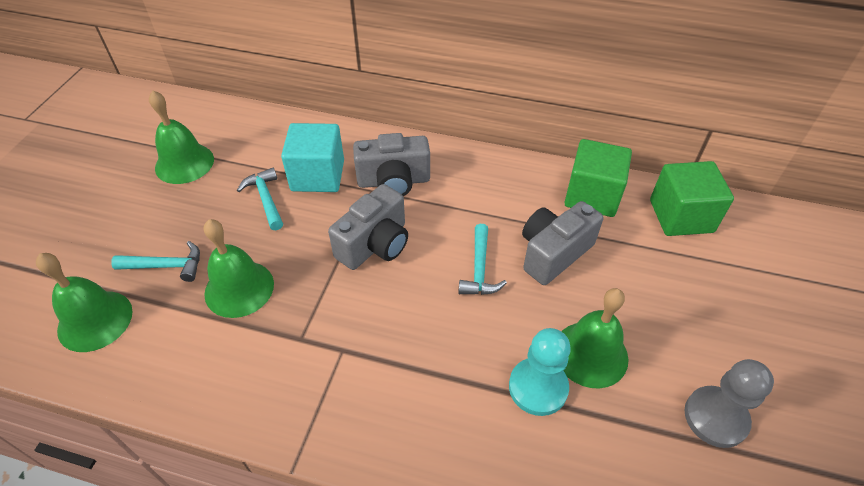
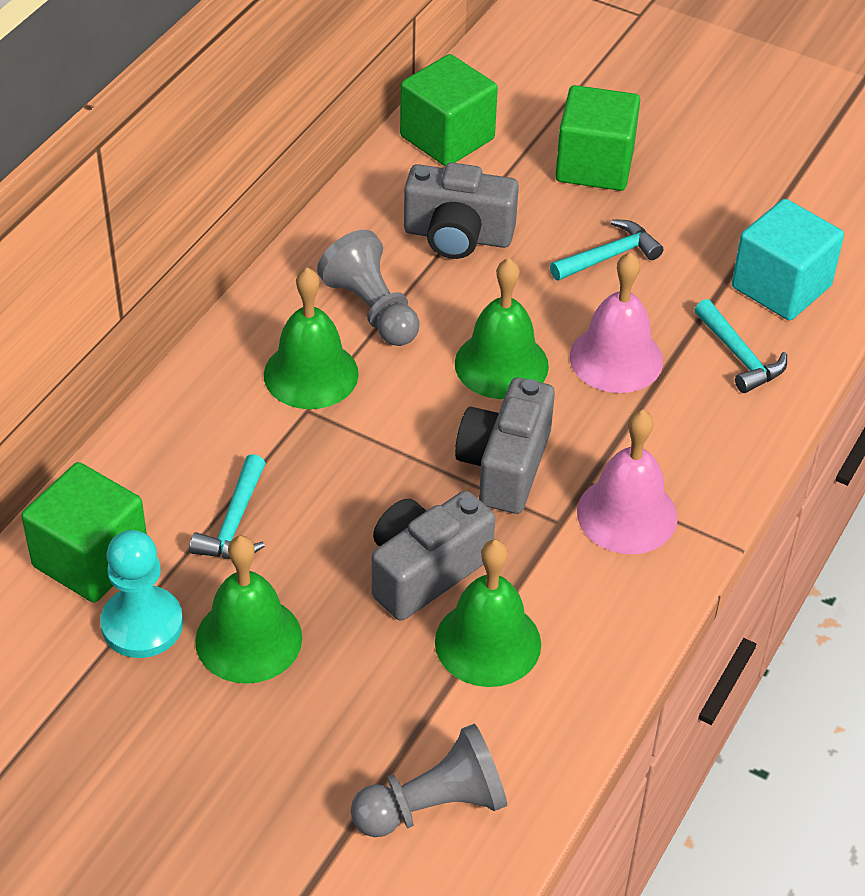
green cube: 2 -> 3
grey pawn: 1 -> 2
pink bell: 0 -> 2

